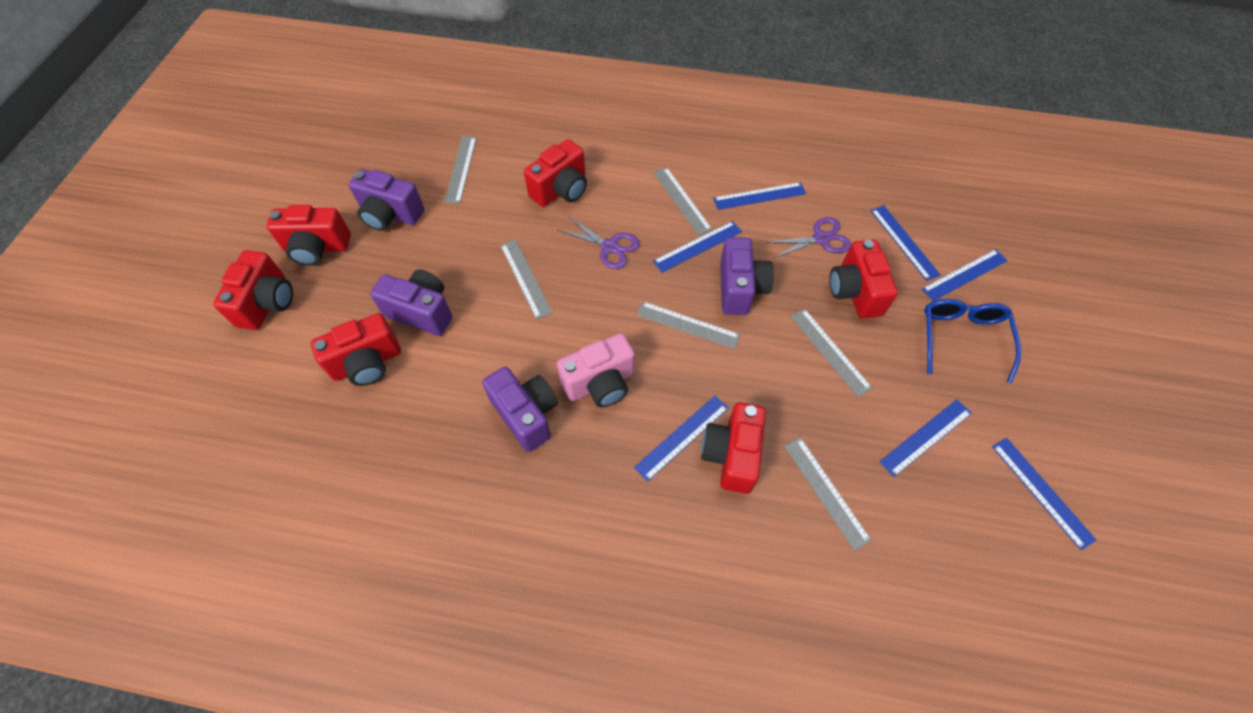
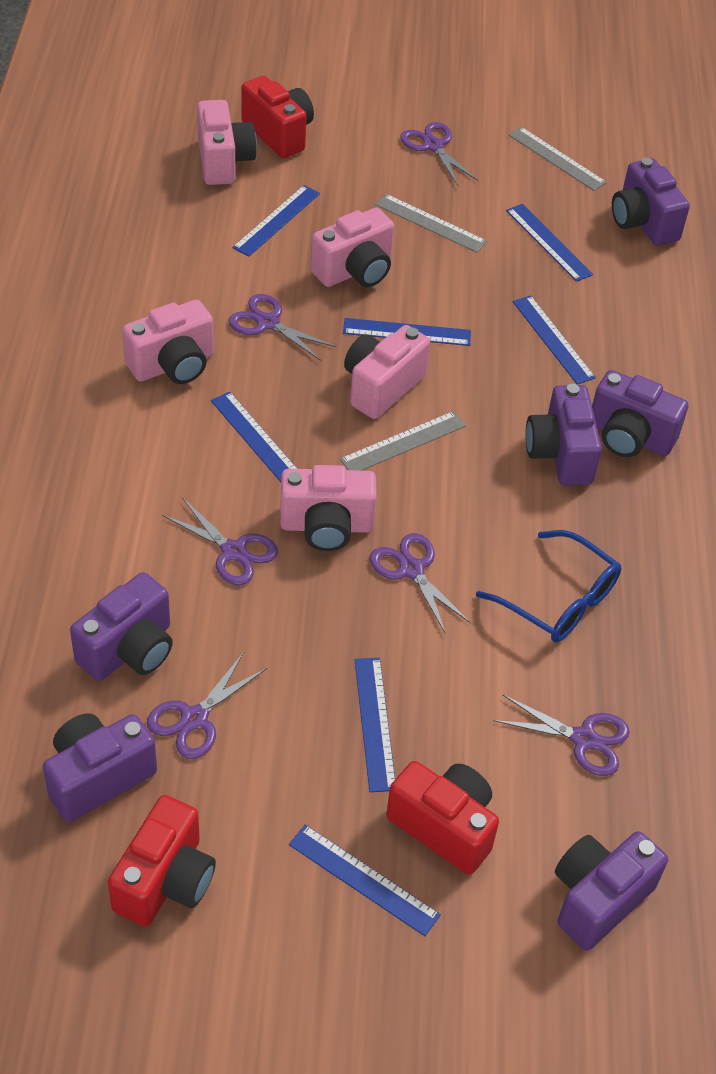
grey ruler: 6 -> 3
pink camera: 1 -> 5
purple camera: 4 -> 6
purple scissors: 2 -> 6
red camera: 6 -> 3

